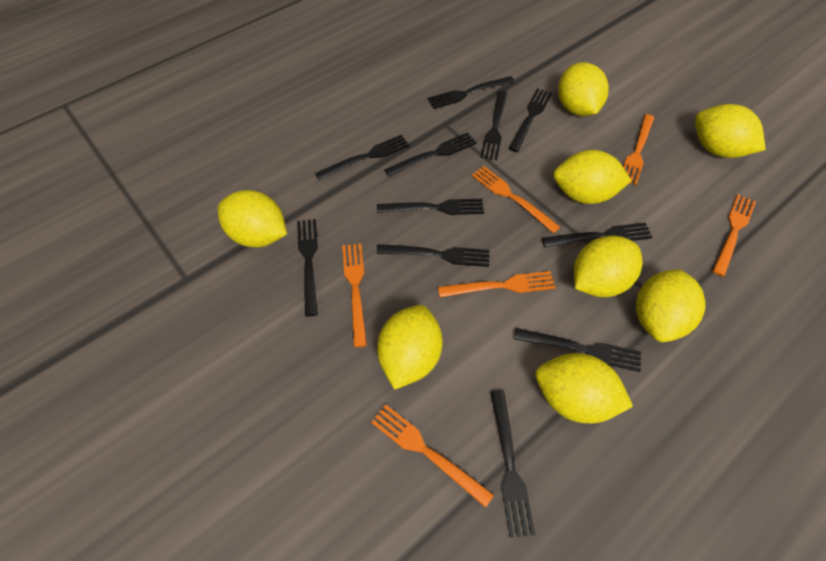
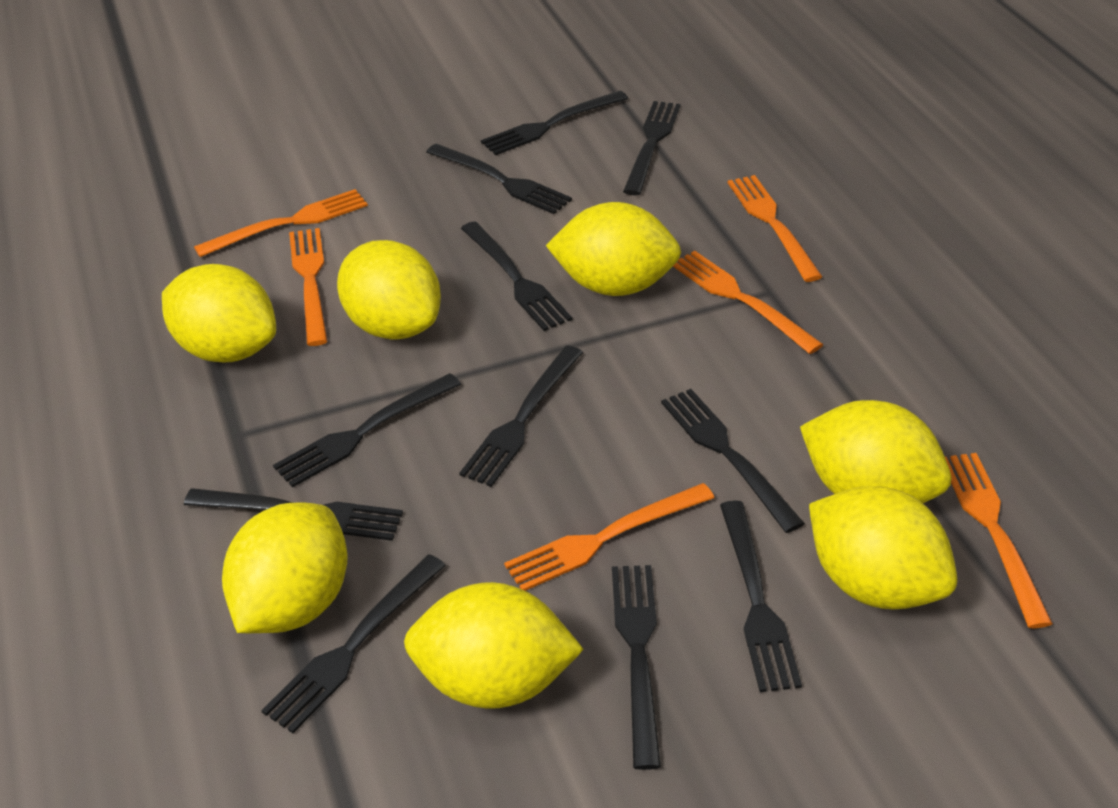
yellow lemon: 8 -> 7

